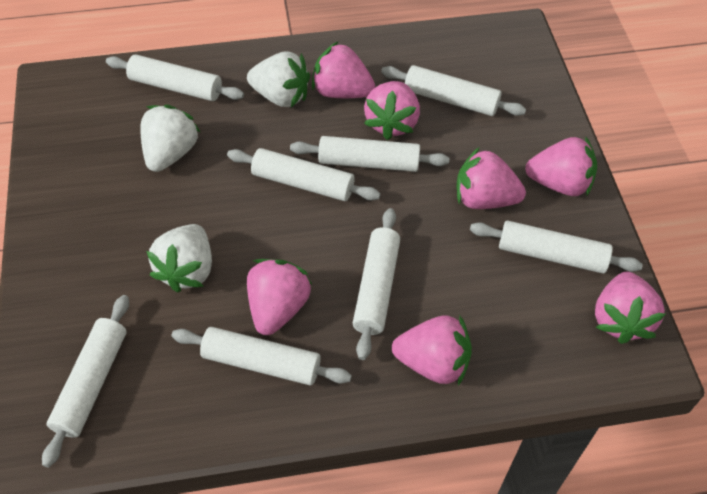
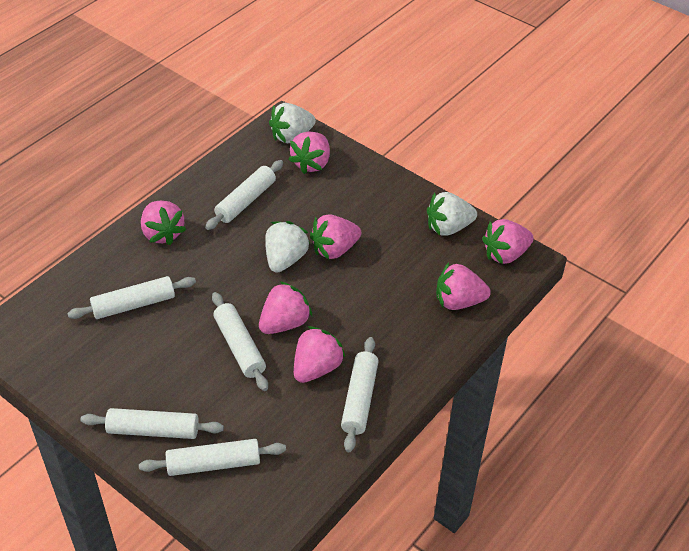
white rolling pin: 8 -> 6

